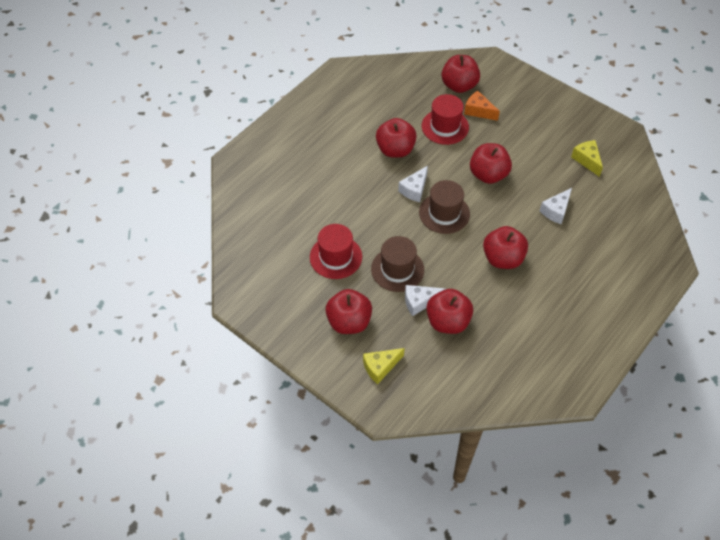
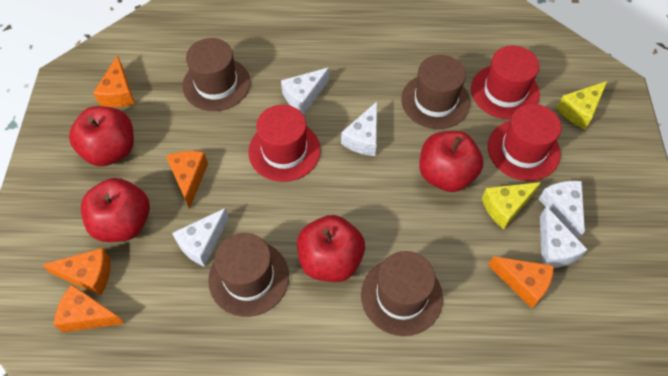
brown hat: 2 -> 4
orange cheese: 1 -> 5
red apple: 6 -> 4
red hat: 2 -> 3
white cheese: 3 -> 5

